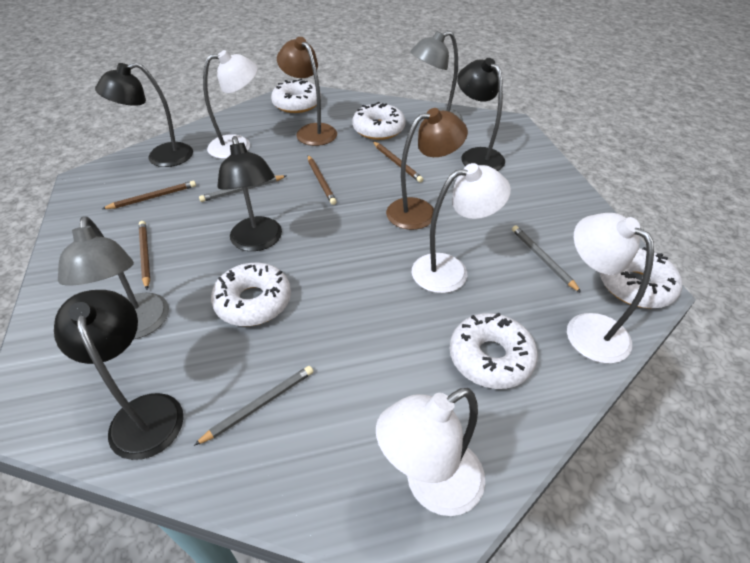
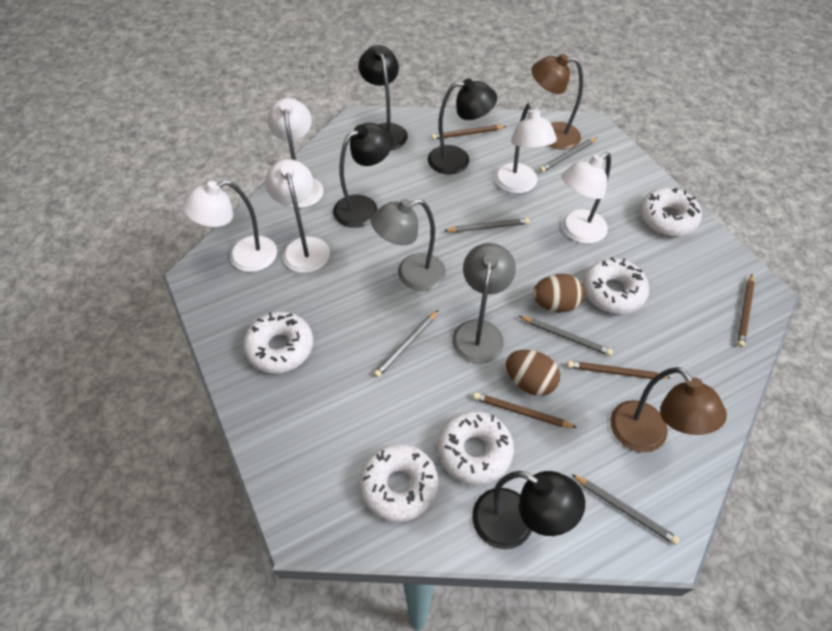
brown egg: 0 -> 2
grey pencil: 3 -> 5
white lamp: 4 -> 5

